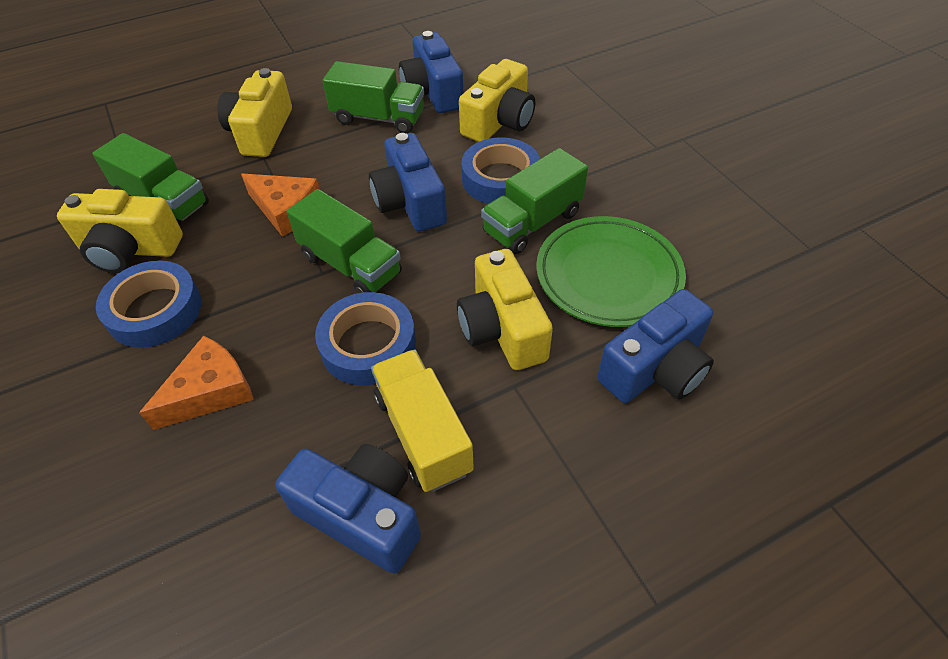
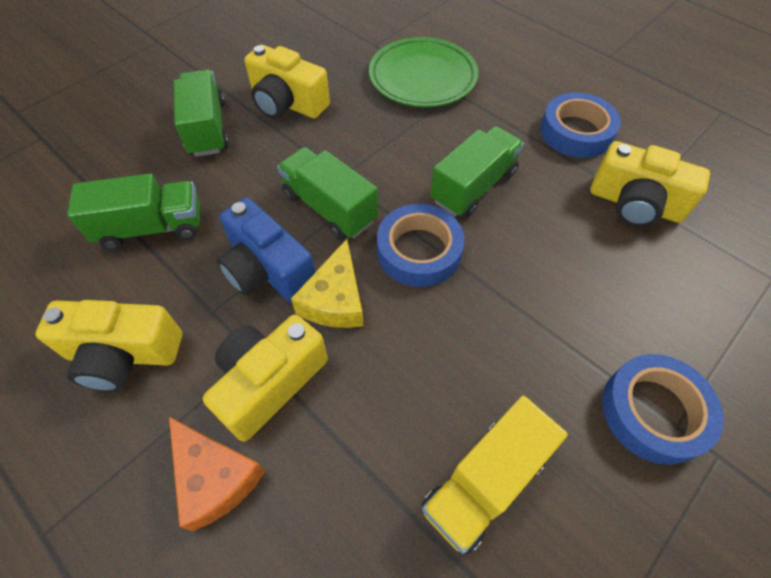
blue camera: 4 -> 1
orange cheese: 2 -> 1
yellow cheese: 0 -> 1

